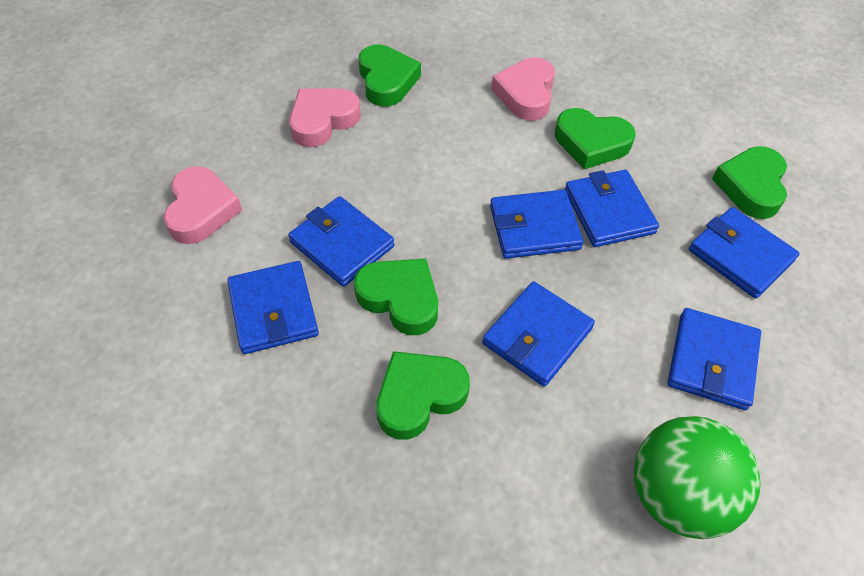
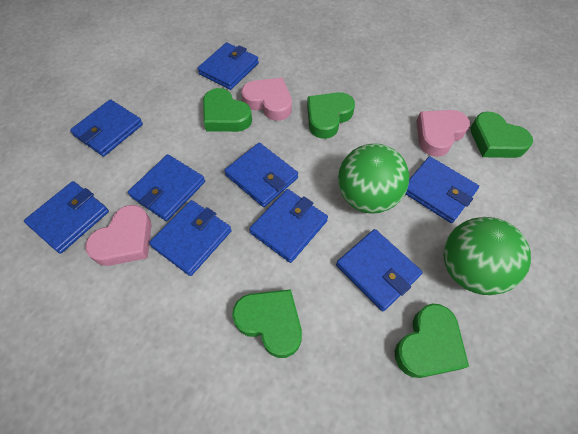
blue wallet: 7 -> 9
green ball: 1 -> 2

